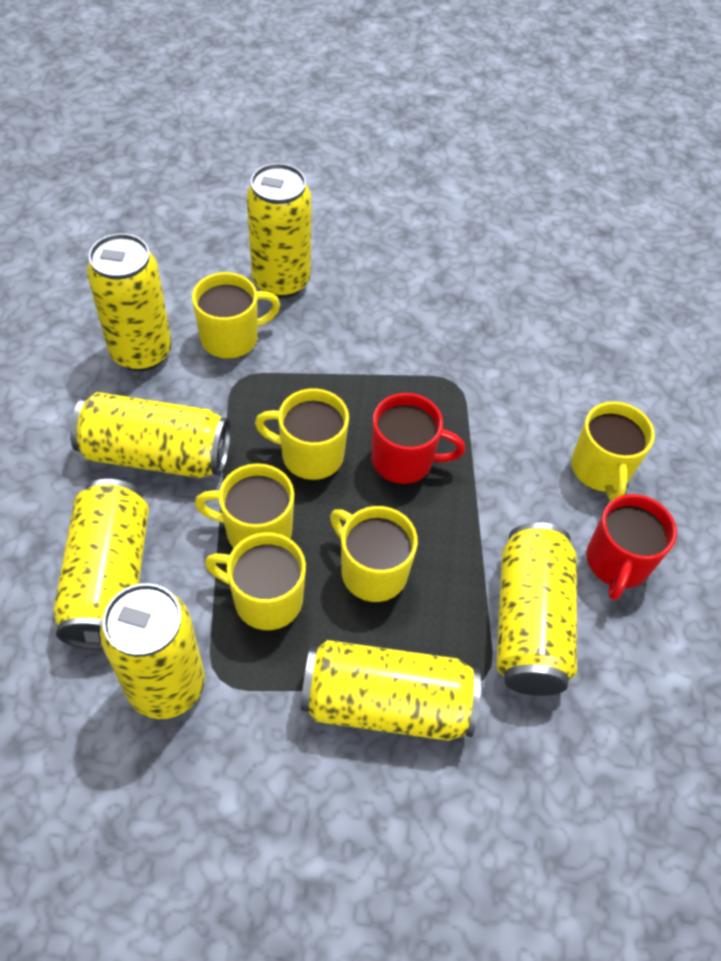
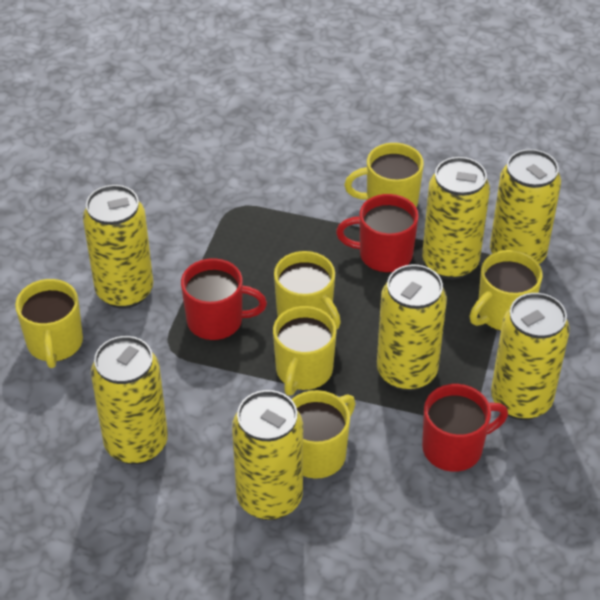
red mug: 2 -> 3

